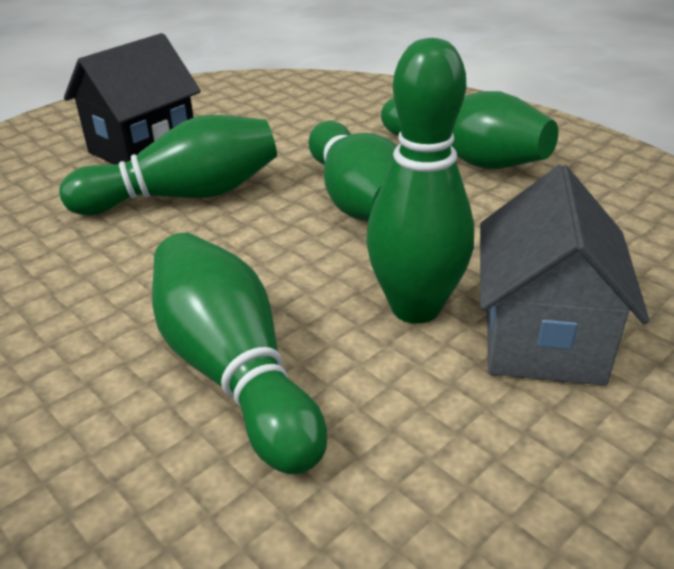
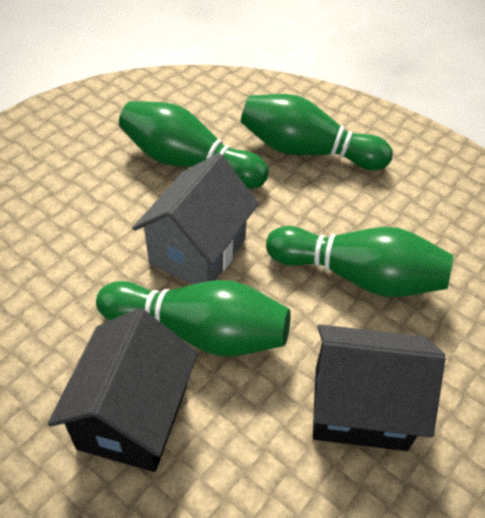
black house: 1 -> 2
green bowling pin: 5 -> 4

